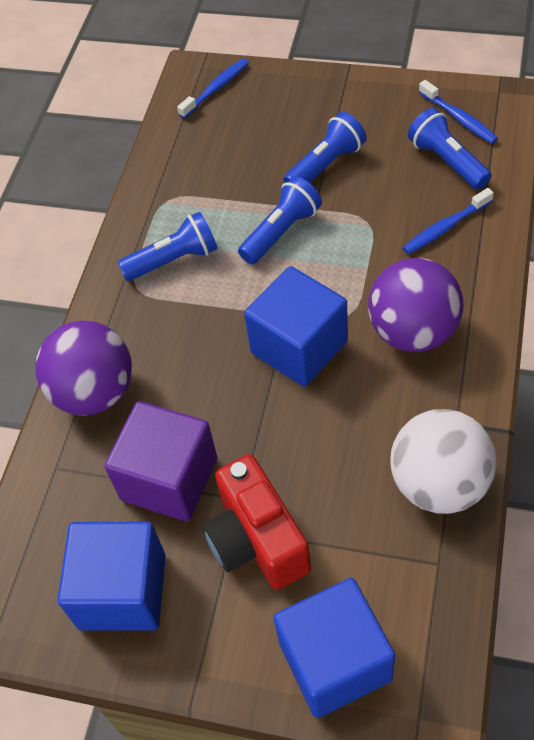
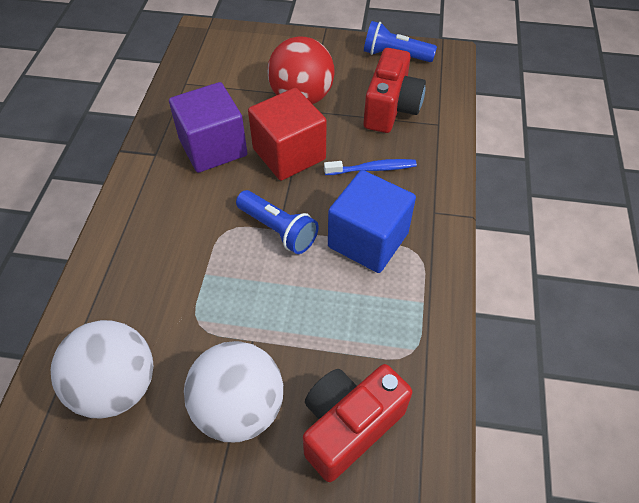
blue cube: 3 -> 1
blue flashlight: 4 -> 2
blue toothbrush: 3 -> 1
purple ball: 2 -> 0
red ball: 0 -> 1
red camera: 1 -> 2
red cube: 0 -> 1
white ball: 1 -> 2

